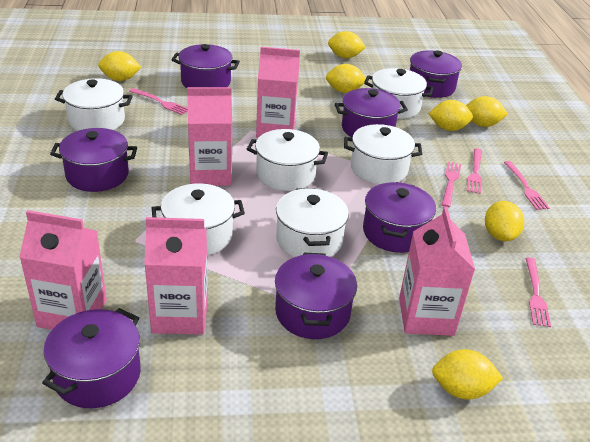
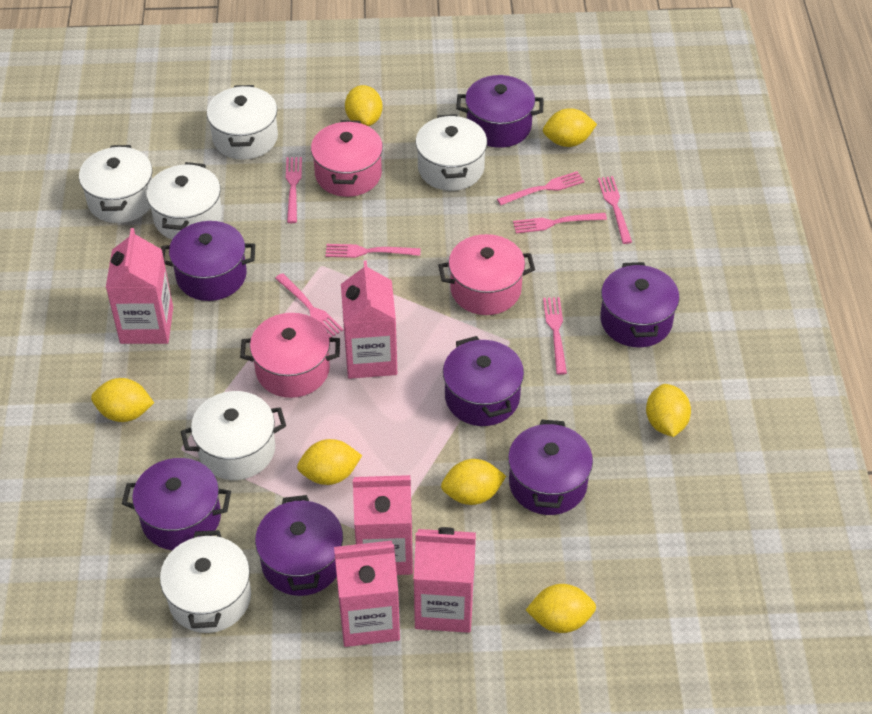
pink fork: 5 -> 7
pink pot: 0 -> 3

